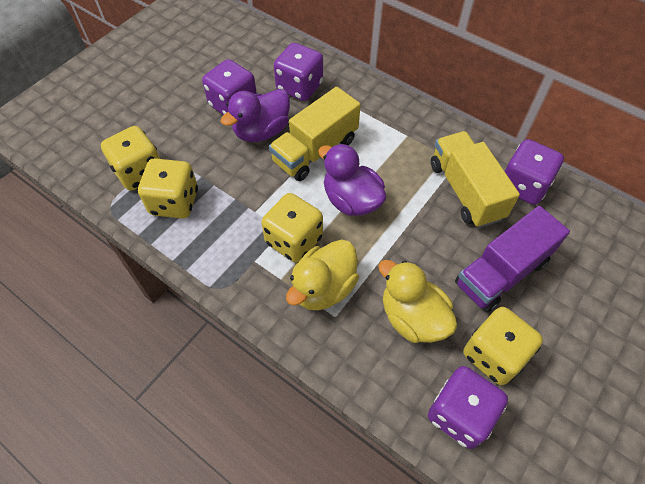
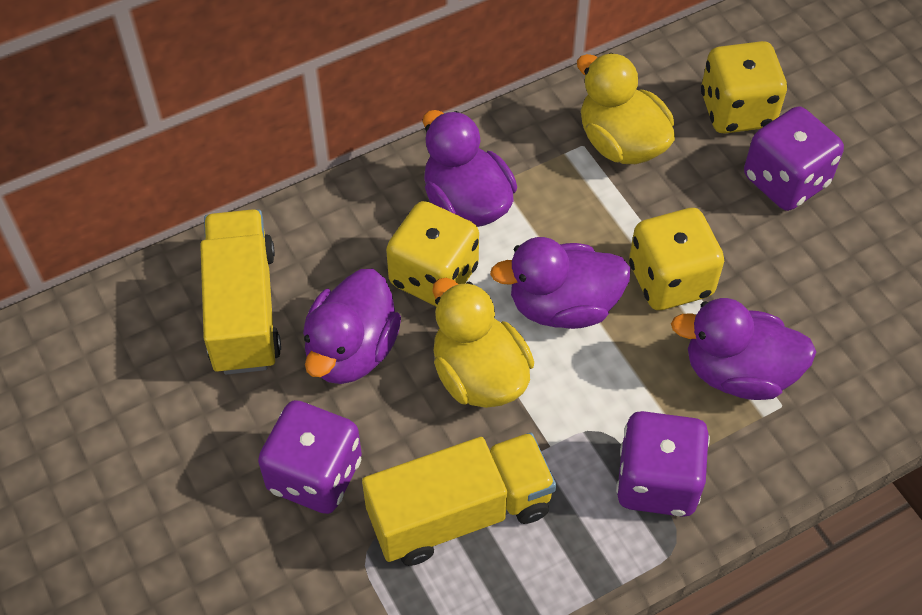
purple dice: 4 -> 3
purple duck: 2 -> 4
purple truck: 1 -> 0
yellow dice: 4 -> 3

